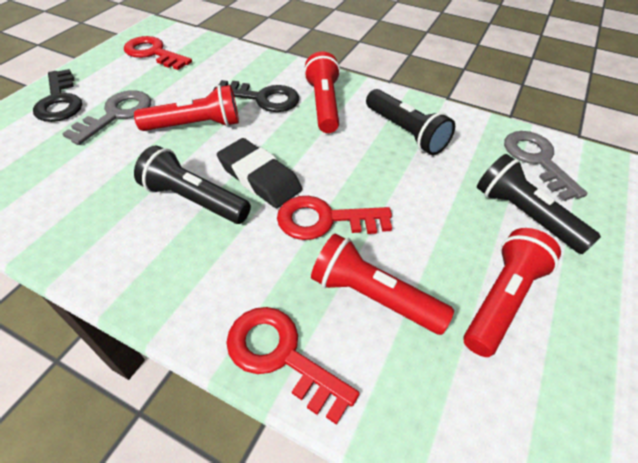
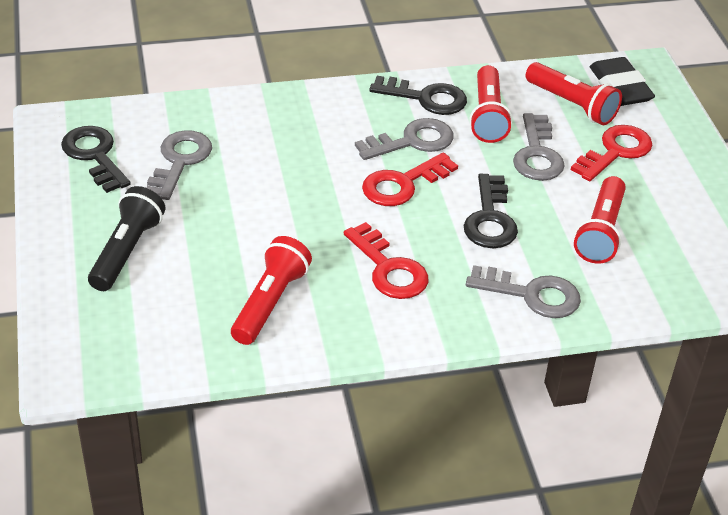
black flashlight: 3 -> 1
black key: 2 -> 3
grey key: 2 -> 4

